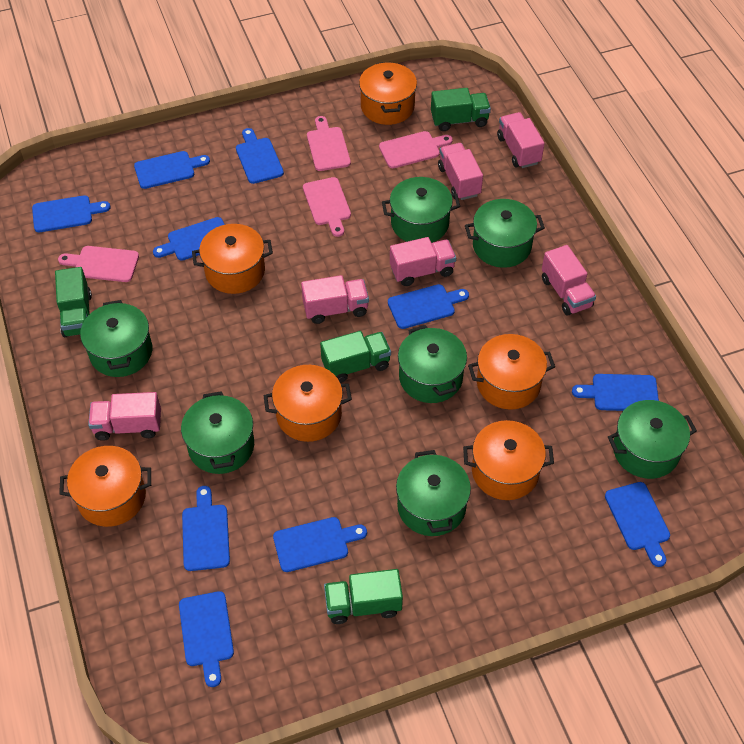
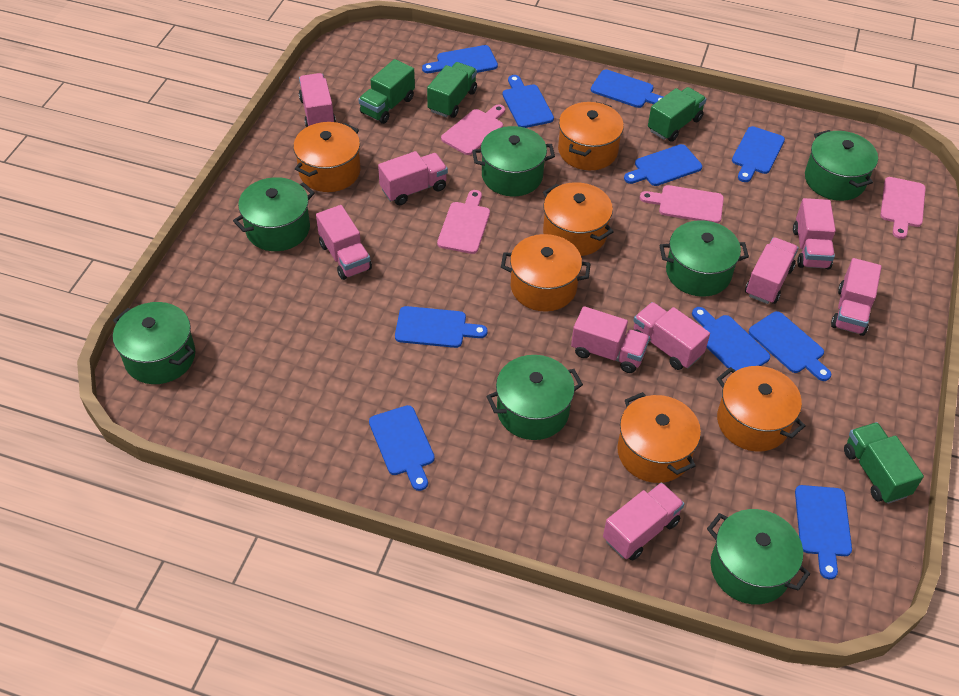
pink truck: 6 -> 9

